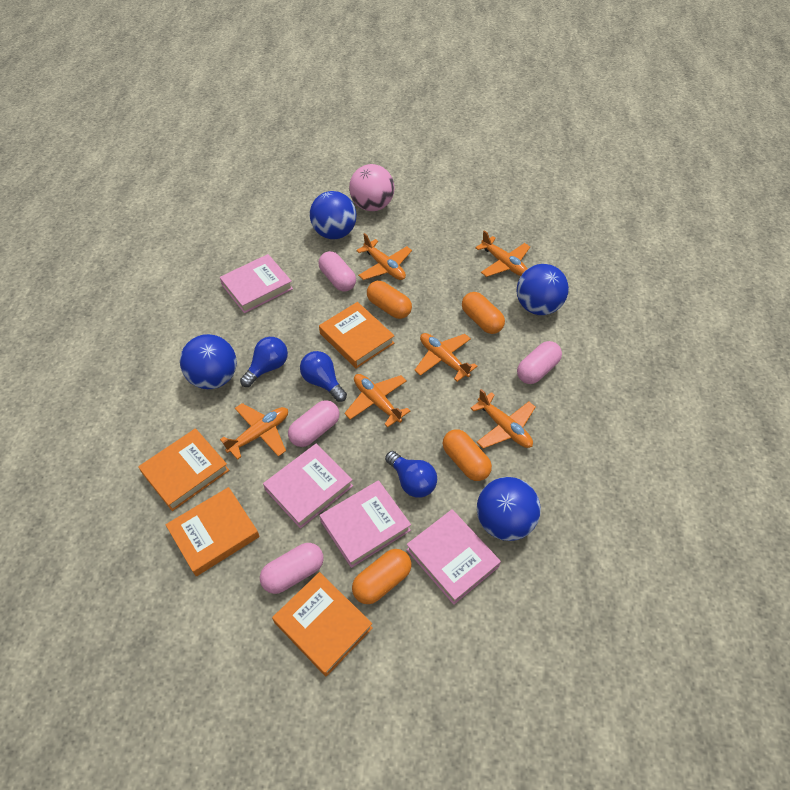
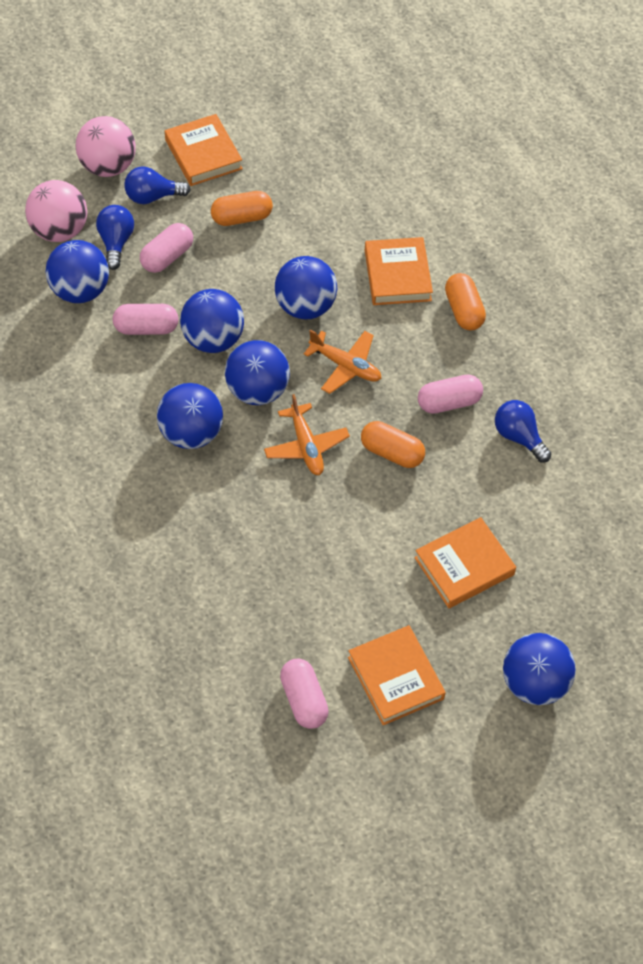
blue ball: 4 -> 6
orange capsule: 4 -> 3
orange plane: 6 -> 2
pink ball: 1 -> 2
pink book: 4 -> 0

